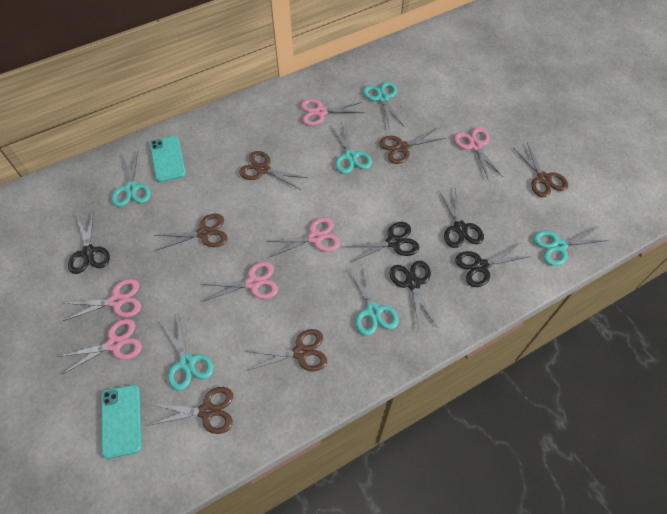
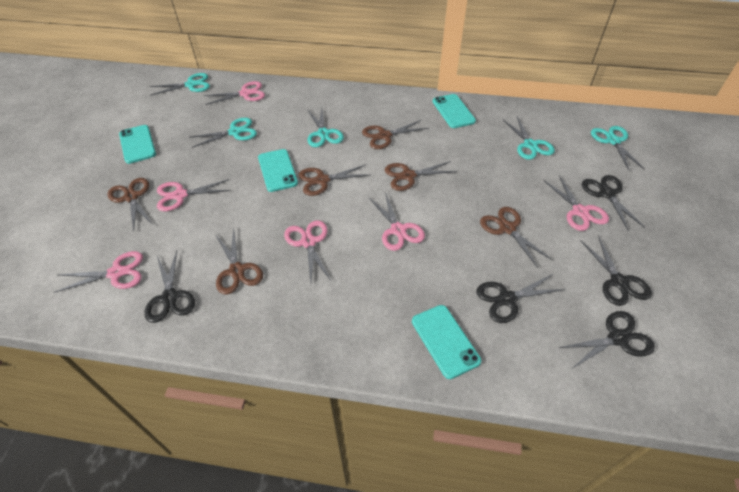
turquoise phone: 2 -> 4
turquoise scissors: 6 -> 5

